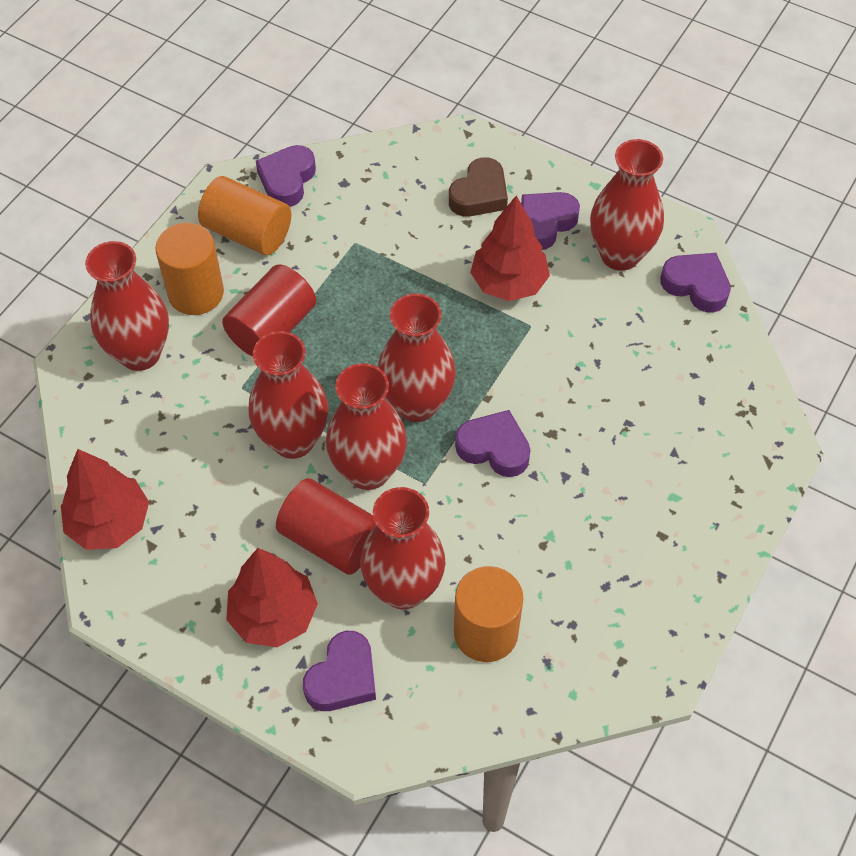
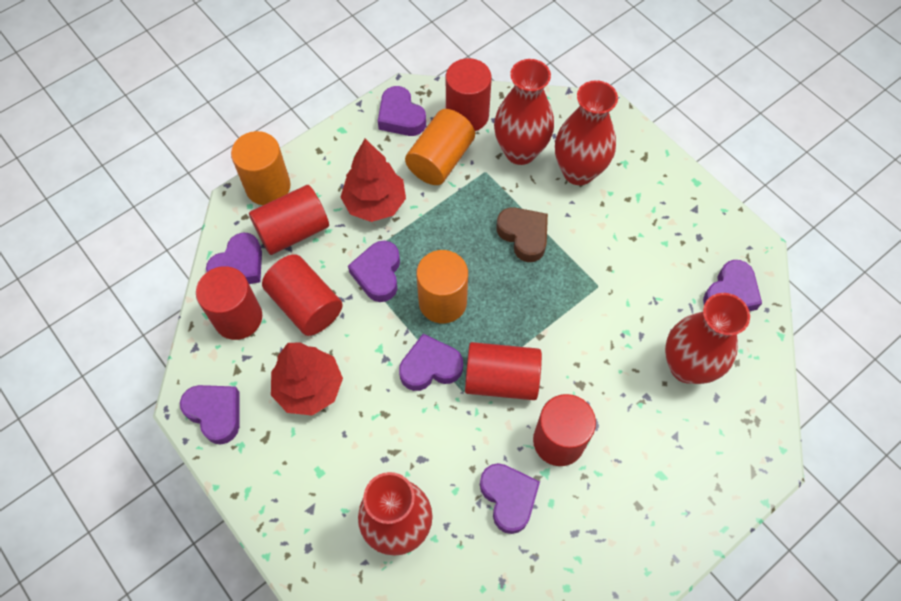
purple heart: 5 -> 7
red cylinder: 2 -> 6
red tree: 3 -> 2
red vase: 6 -> 4

